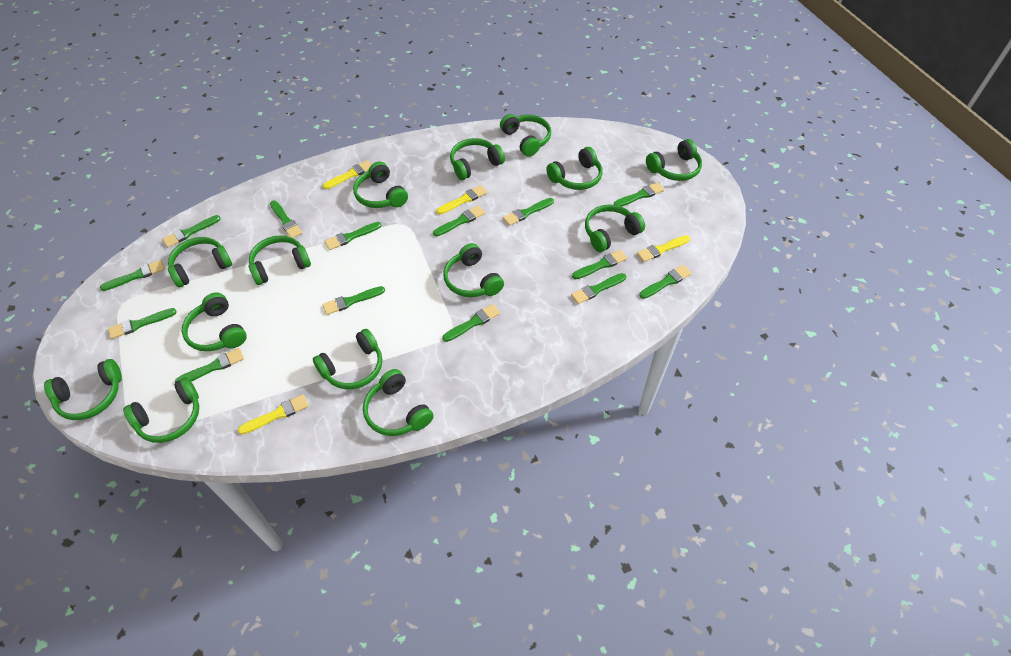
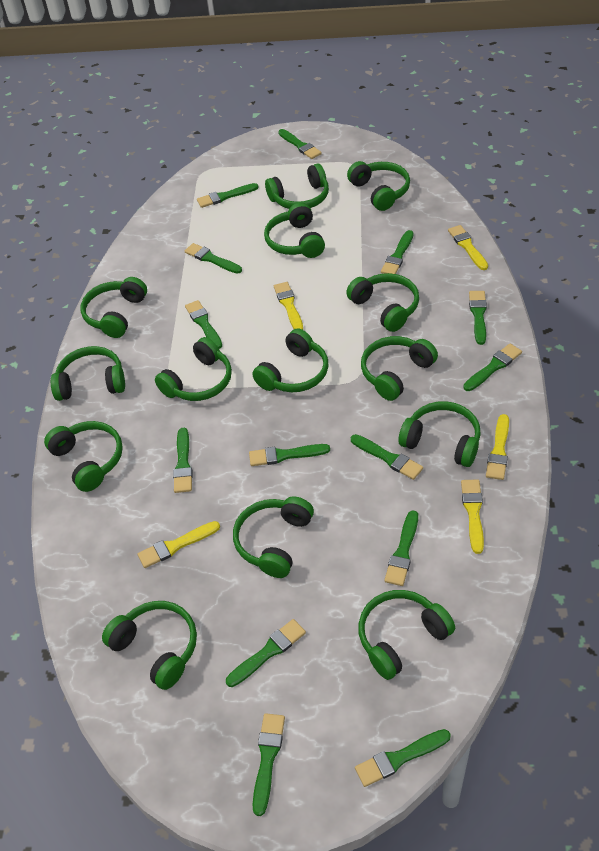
yellow brush: 4 -> 5

